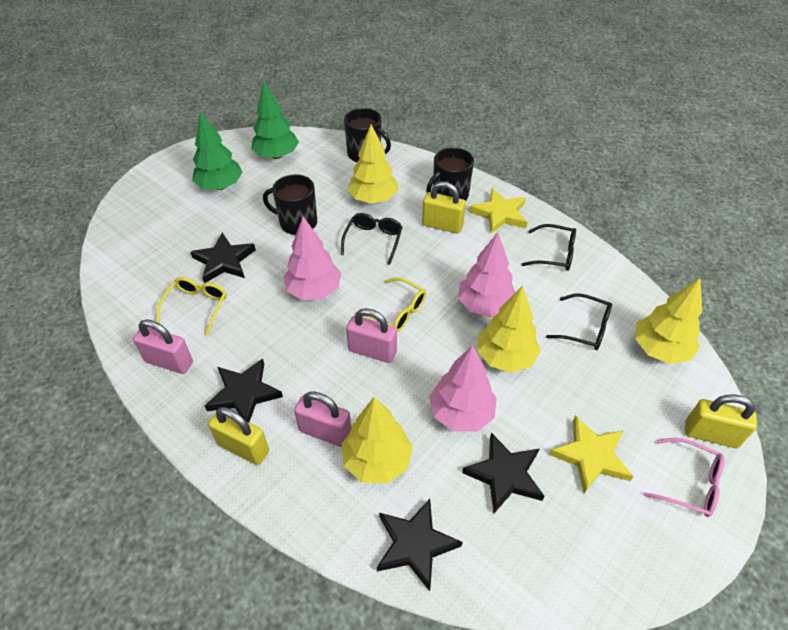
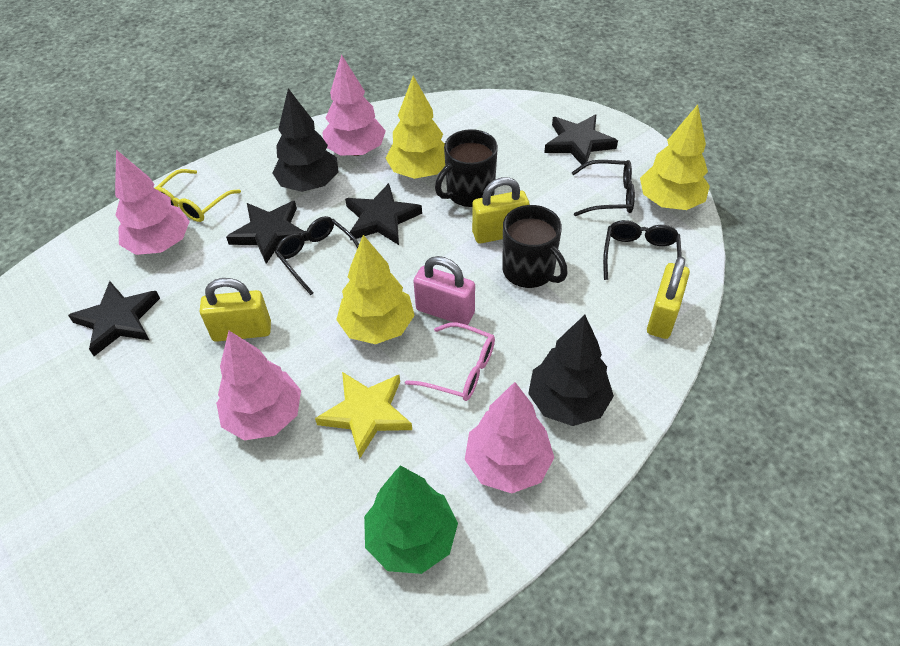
black mug: 3 -> 2
black tree: 0 -> 2
green tree: 2 -> 1
pink padlock: 3 -> 1
pink tree: 3 -> 4
yellow glasses: 2 -> 1
yellow star: 2 -> 1
yellow tree: 4 -> 3

